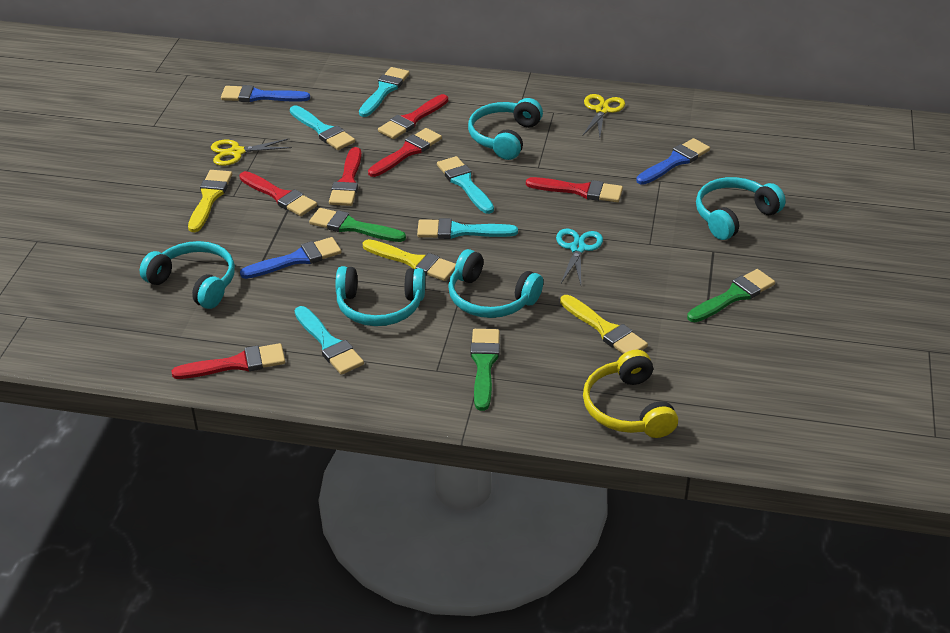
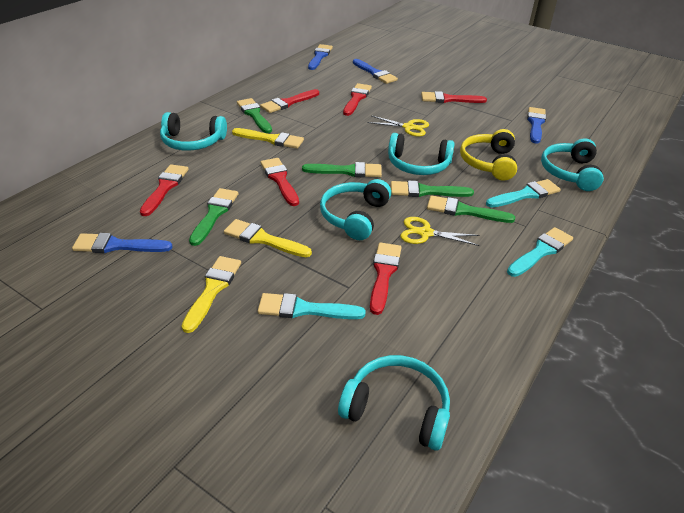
blue brush: 3 -> 4
green brush: 3 -> 5
turquoise brush: 5 -> 3
turquoise scissors: 1 -> 0

